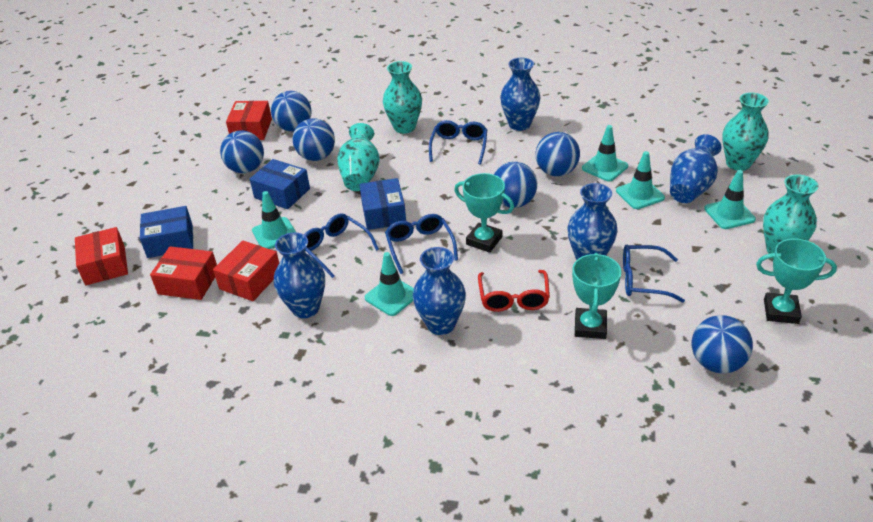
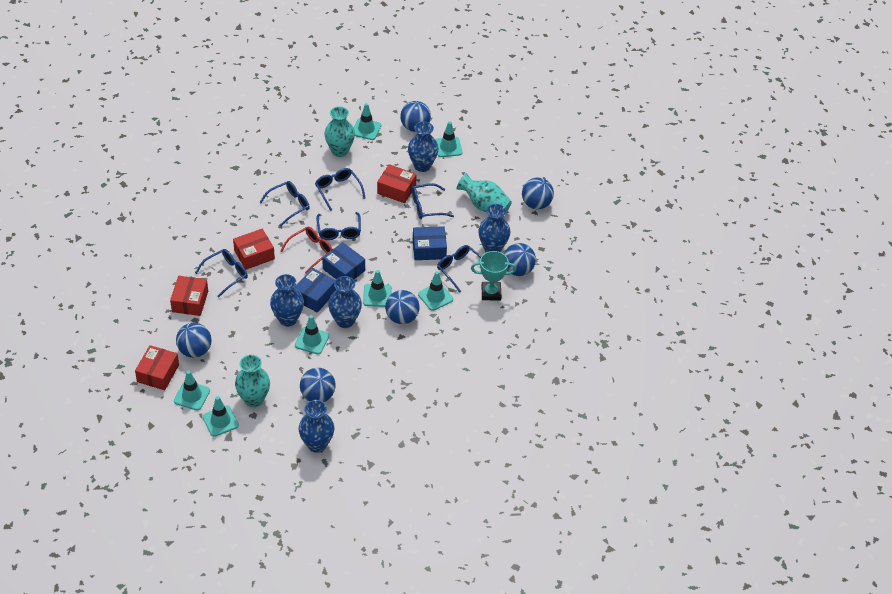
blue glasses: 4 -> 6
turquoise traffic cone: 5 -> 7
turquoise trophy: 3 -> 1
turquoise vase: 4 -> 3

